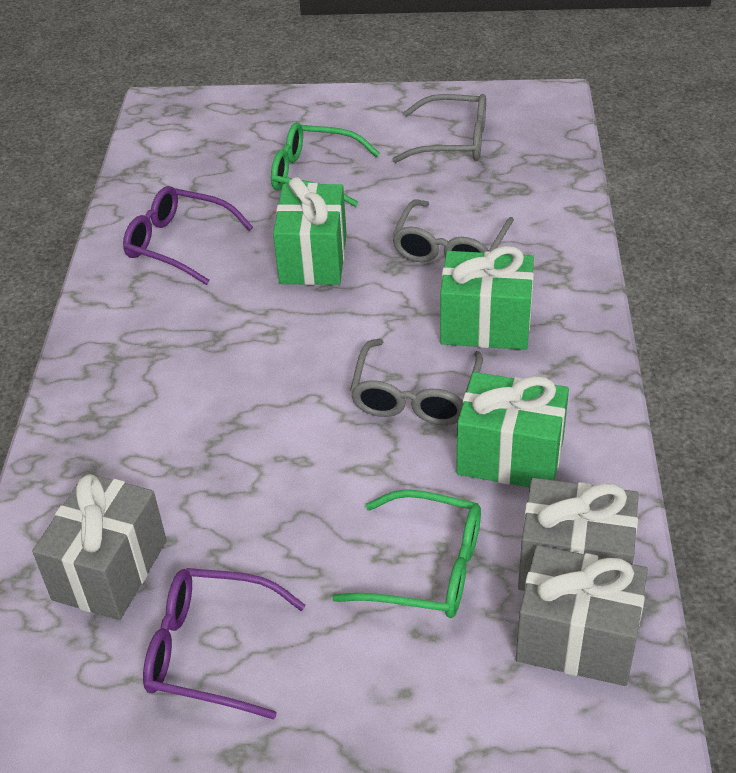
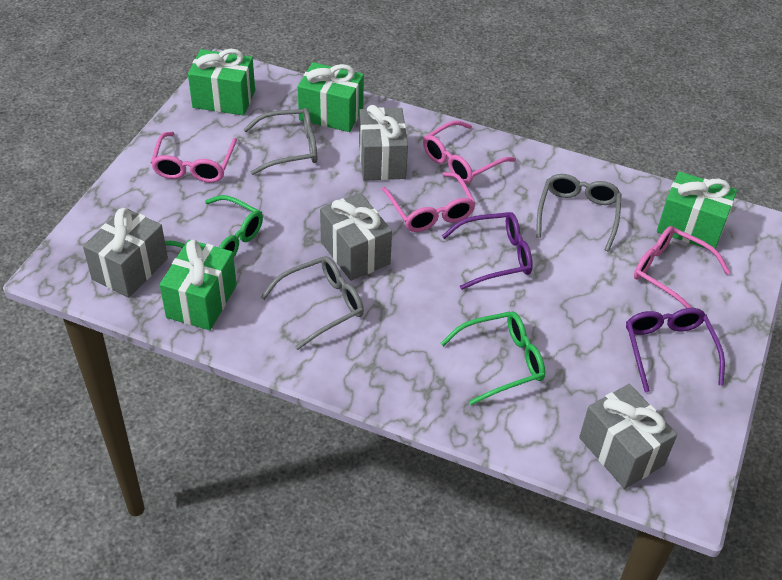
green gift: 3 -> 4
grey gift: 3 -> 4
pink glasses: 0 -> 4

